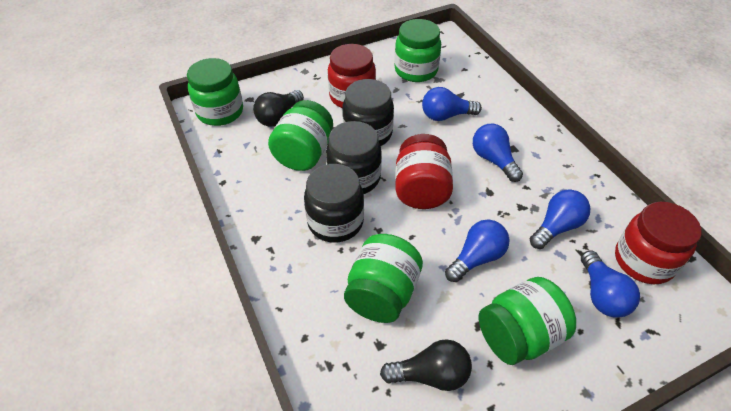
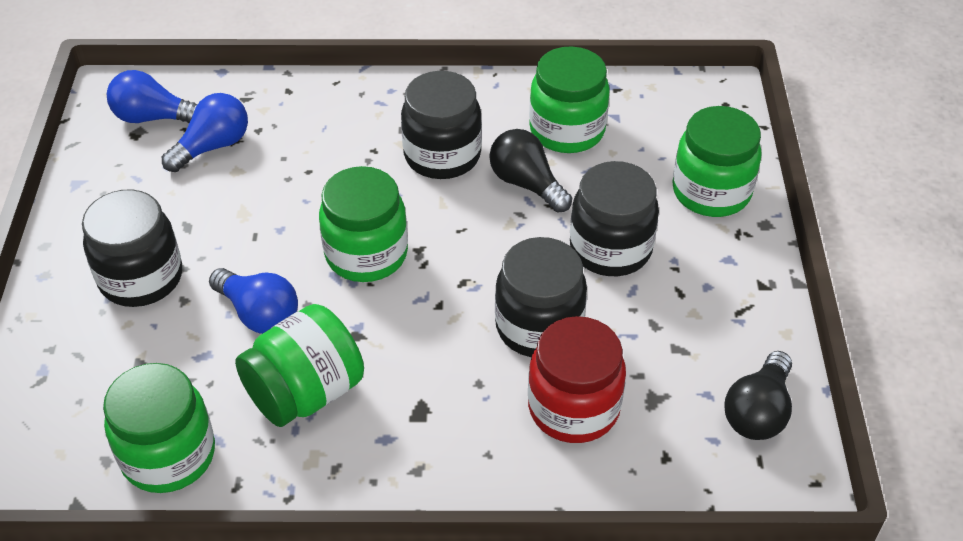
black jar: 3 -> 4
blue light bulb: 5 -> 3
red jar: 3 -> 1

